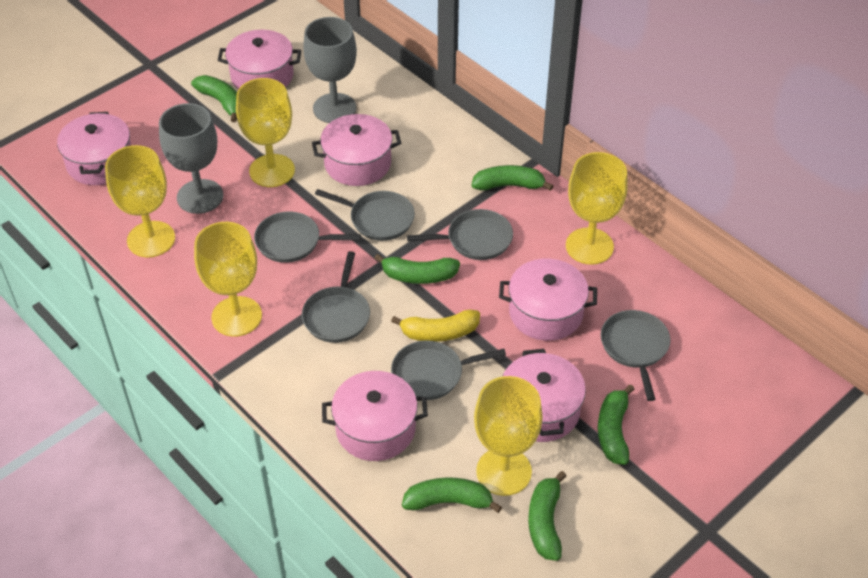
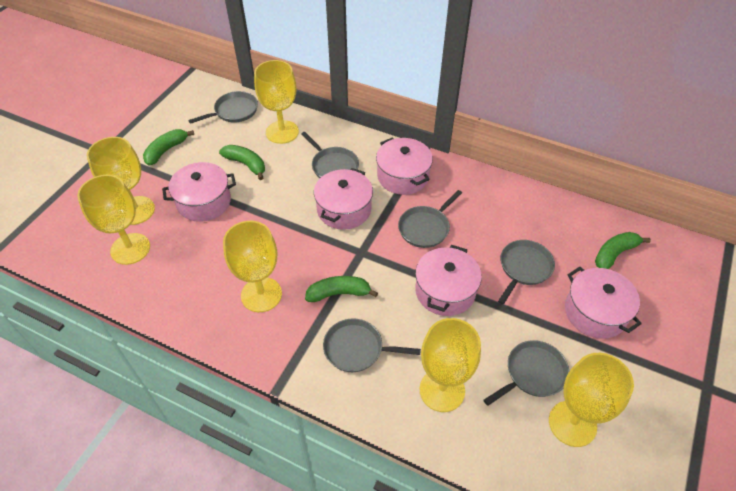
green banana: 6 -> 4
grey goblet: 2 -> 0
pink pot: 6 -> 5
yellow banana: 1 -> 0
yellow goblet: 5 -> 6

